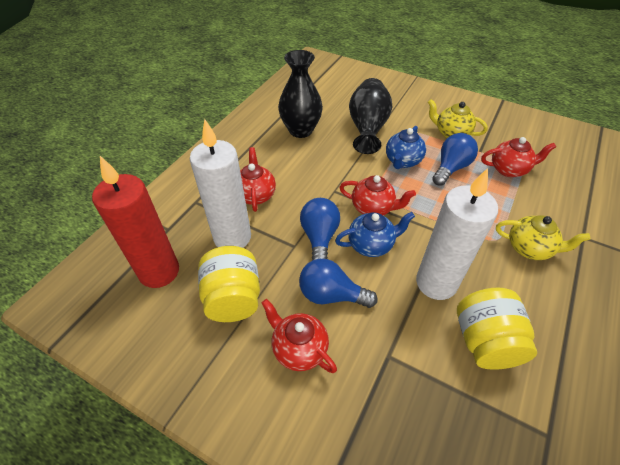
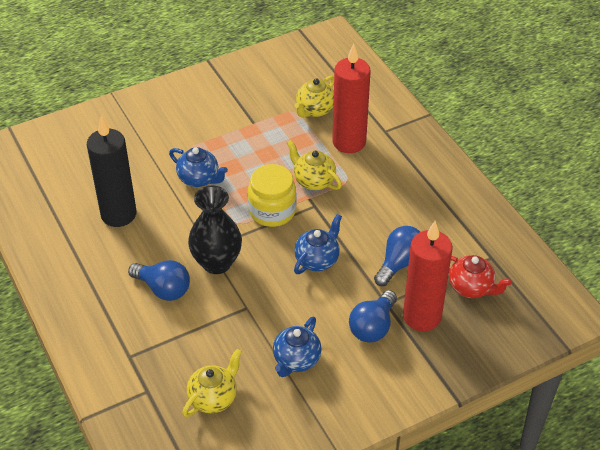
black candle: 0 -> 1
black vase: 2 -> 1
blue teapot: 2 -> 3
red candle: 1 -> 2
red teapot: 4 -> 1
white candle: 2 -> 0
yellow jar: 2 -> 1
yellow teapot: 2 -> 3

